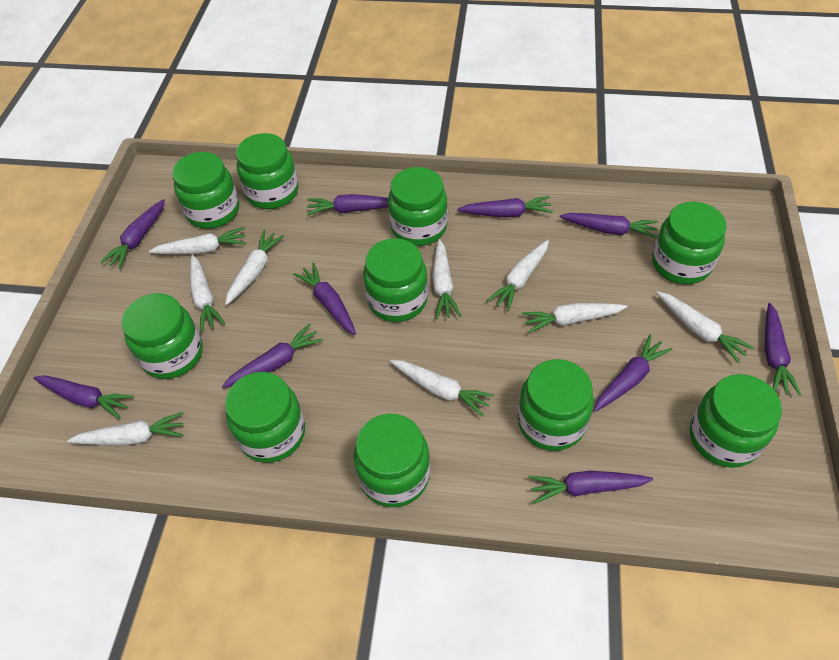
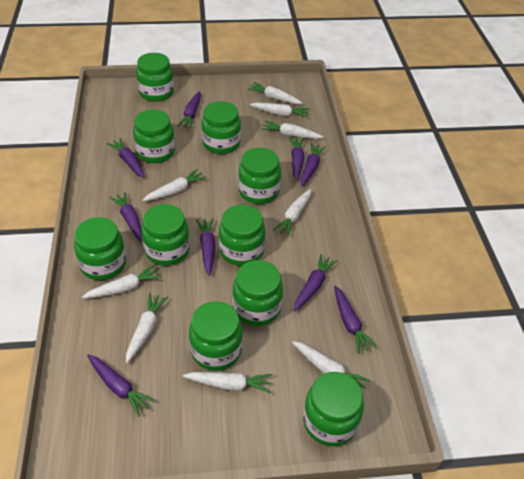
purple carrot: 10 -> 9

